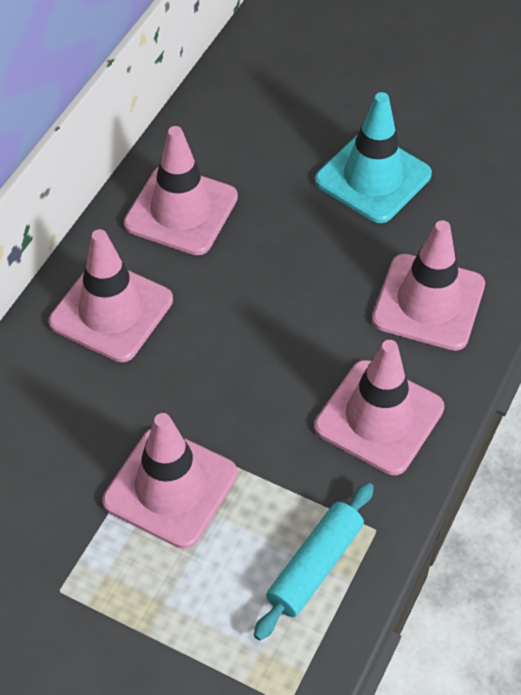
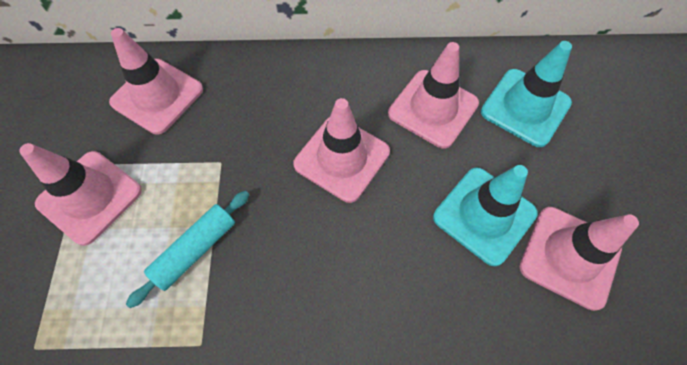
turquoise traffic cone: 1 -> 2

